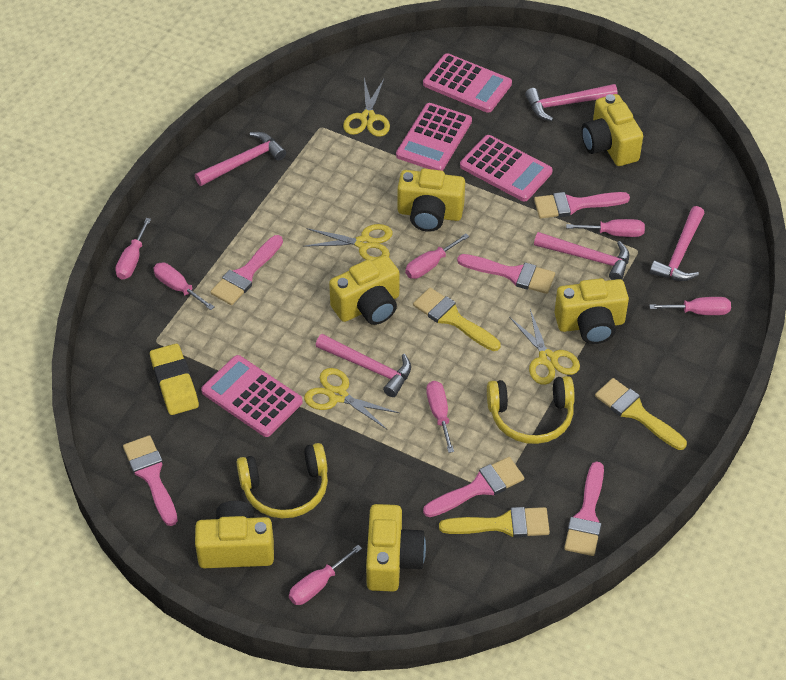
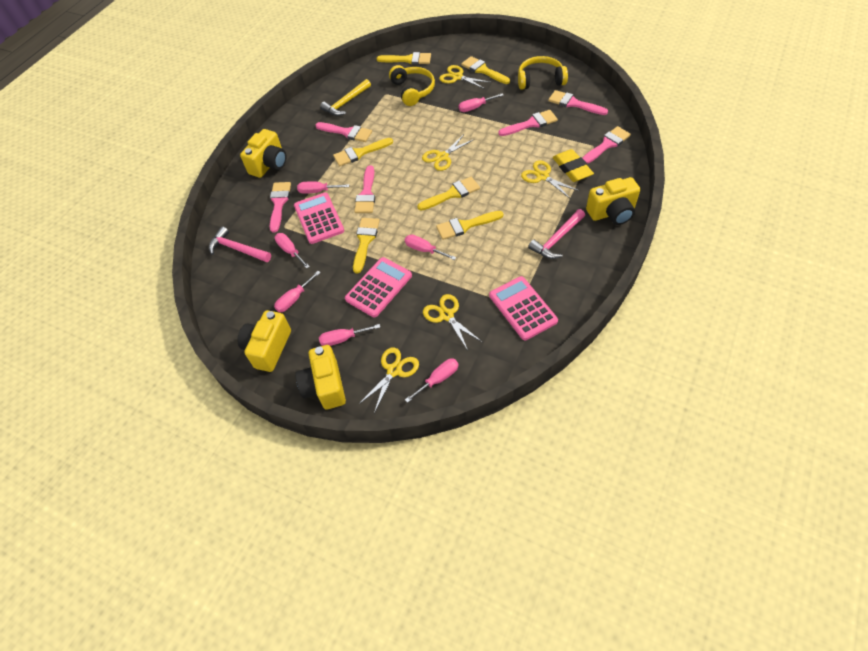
pink calculator: 4 -> 3
pink hammer: 5 -> 2
yellow brush: 3 -> 6
yellow camera: 6 -> 4
yellow hammer: 0 -> 1
yellow scissors: 4 -> 5

